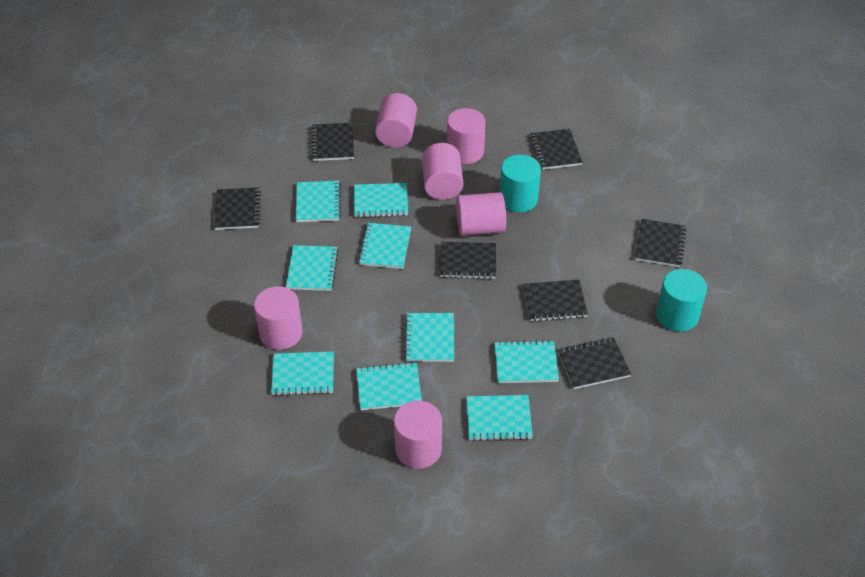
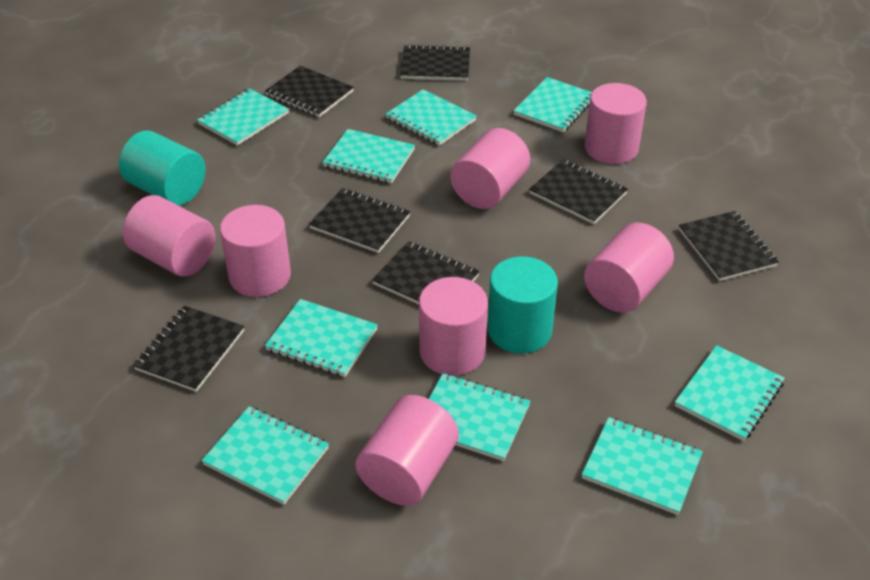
pink cylinder: 6 -> 7

